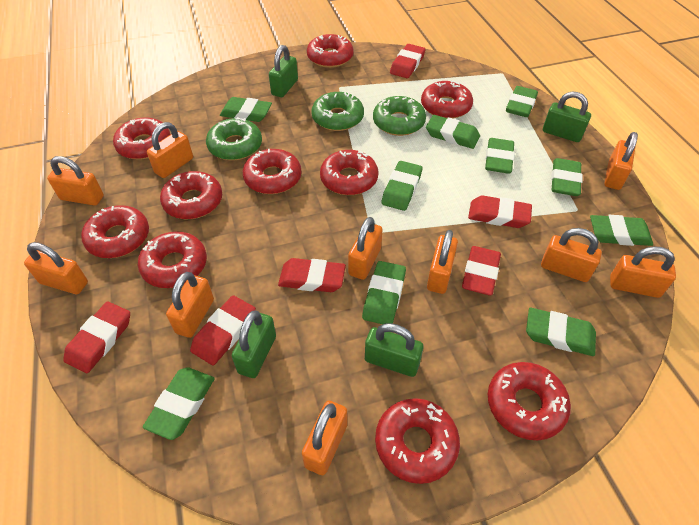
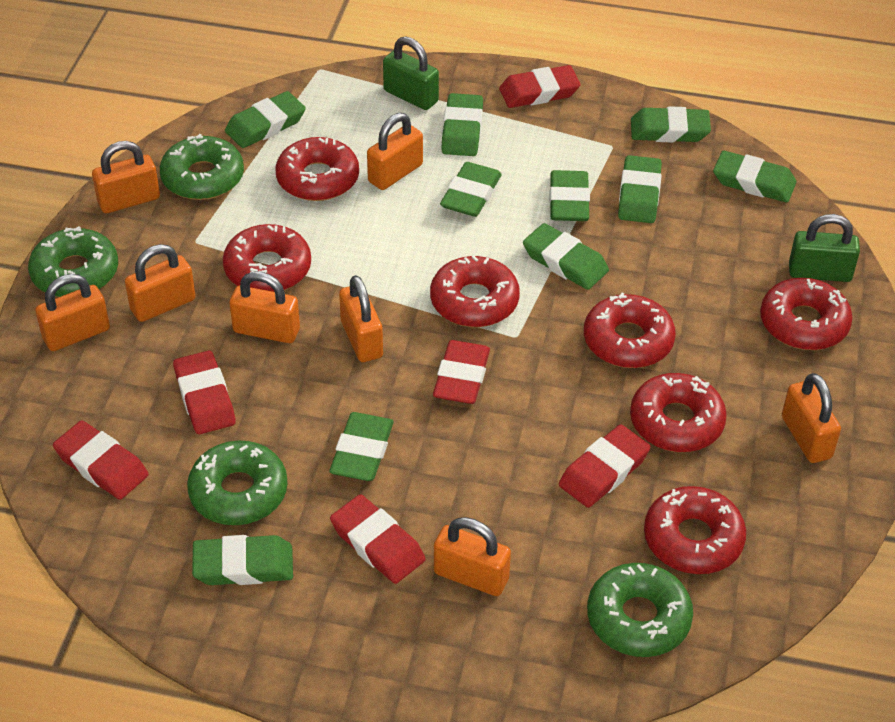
green donut: 3 -> 4
green padlock: 4 -> 2
orange padlock: 10 -> 8
red donut: 10 -> 7

